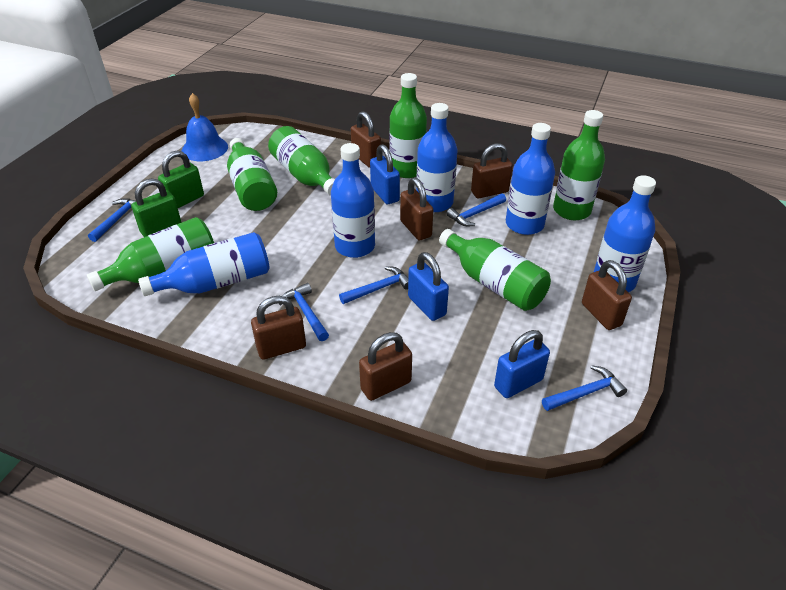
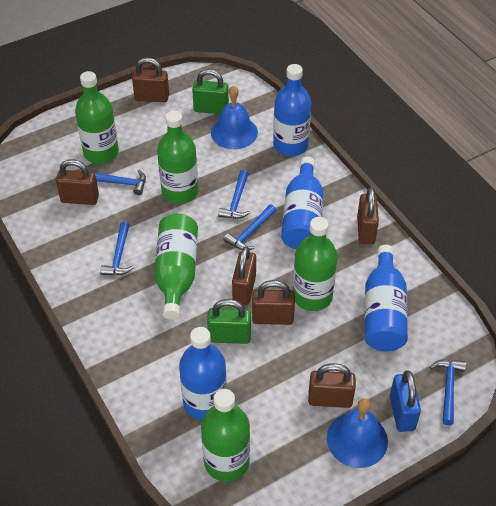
blue bell: 1 -> 2
blue bottle: 5 -> 4
blue padlock: 3 -> 1
green bottle: 6 -> 5

